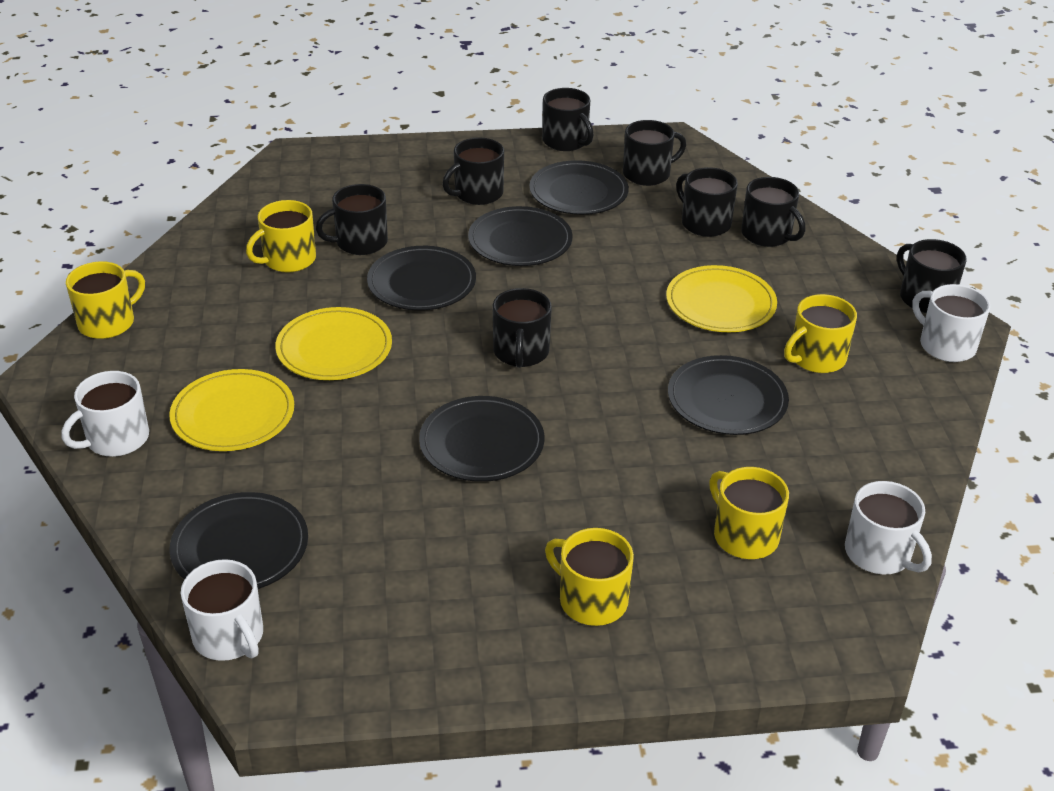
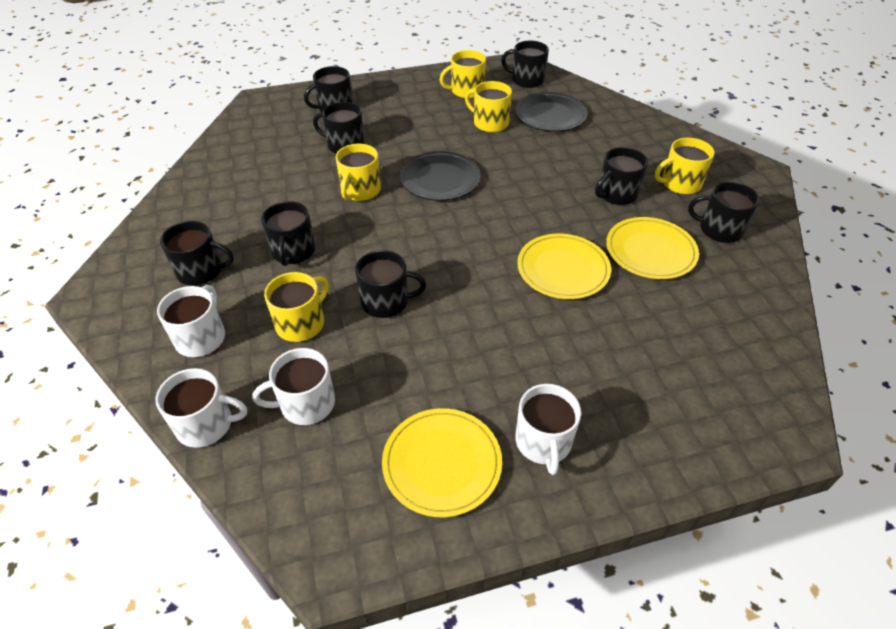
black plate: 6 -> 2

